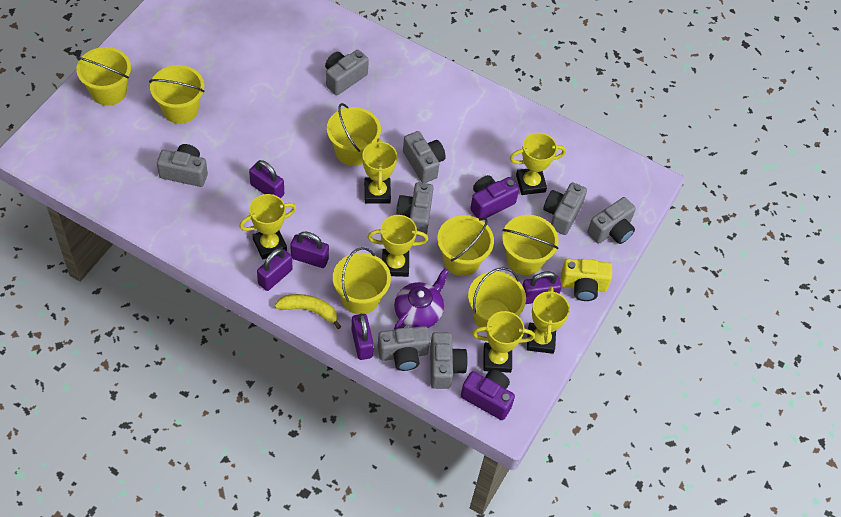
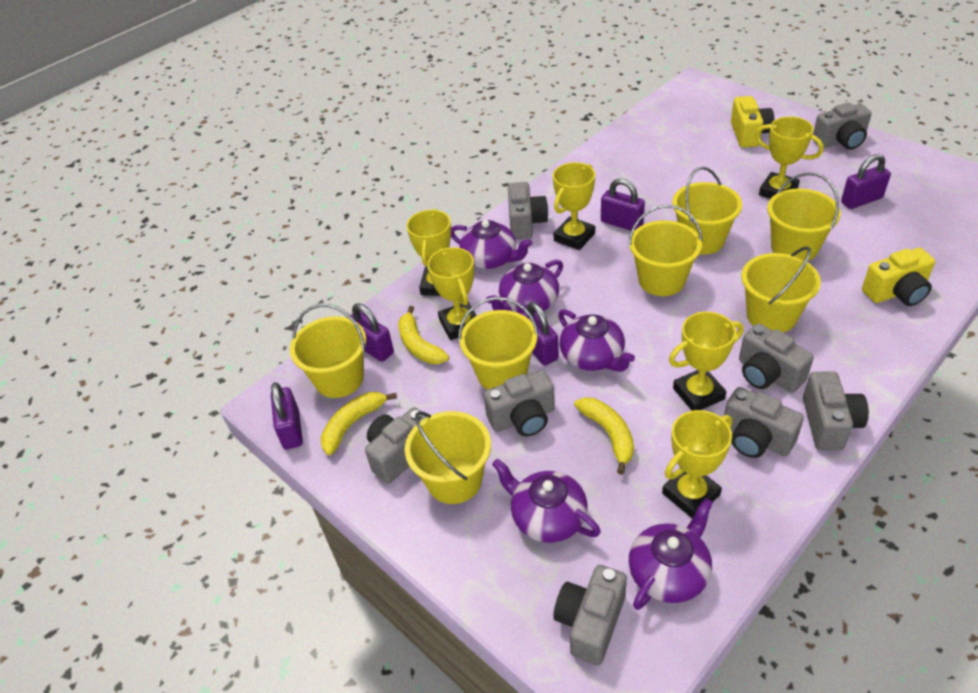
purple camera: 2 -> 0
purple teapot: 1 -> 5
yellow banana: 1 -> 3
yellow camera: 1 -> 2

